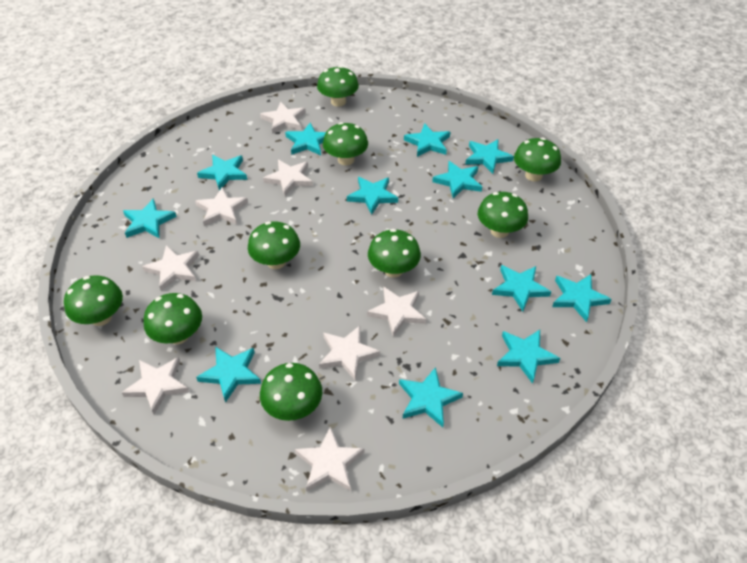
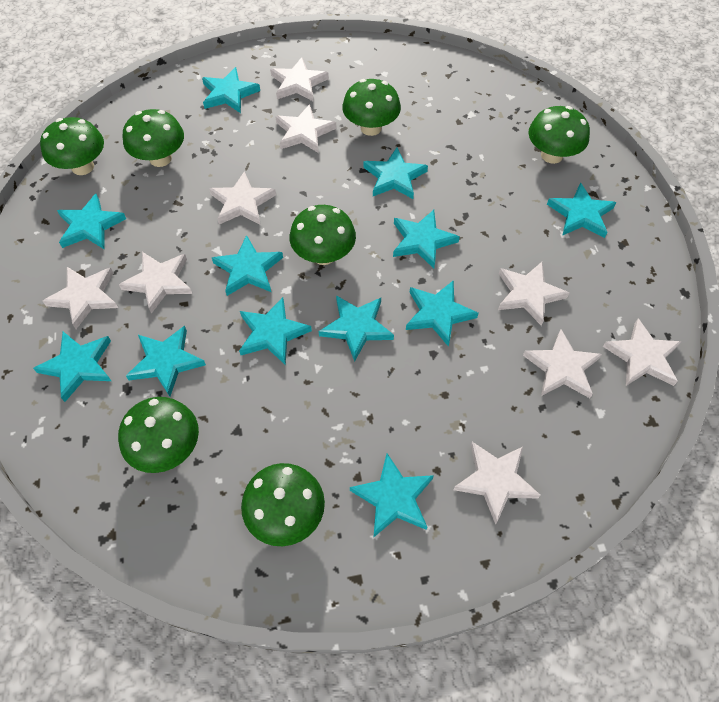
green mushroom: 9 -> 7
white star: 8 -> 9

